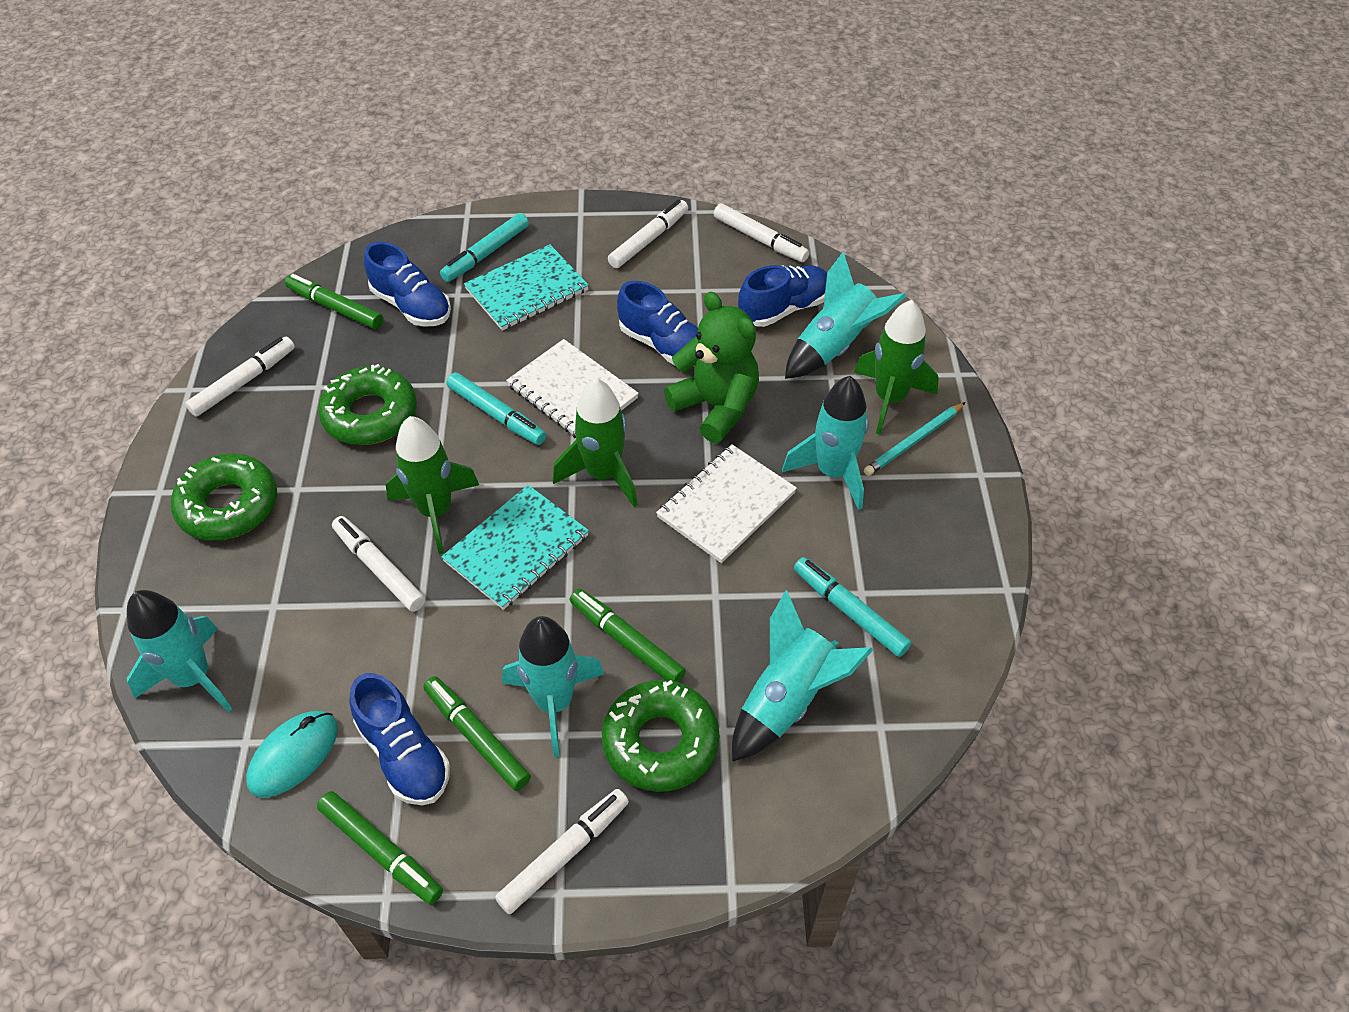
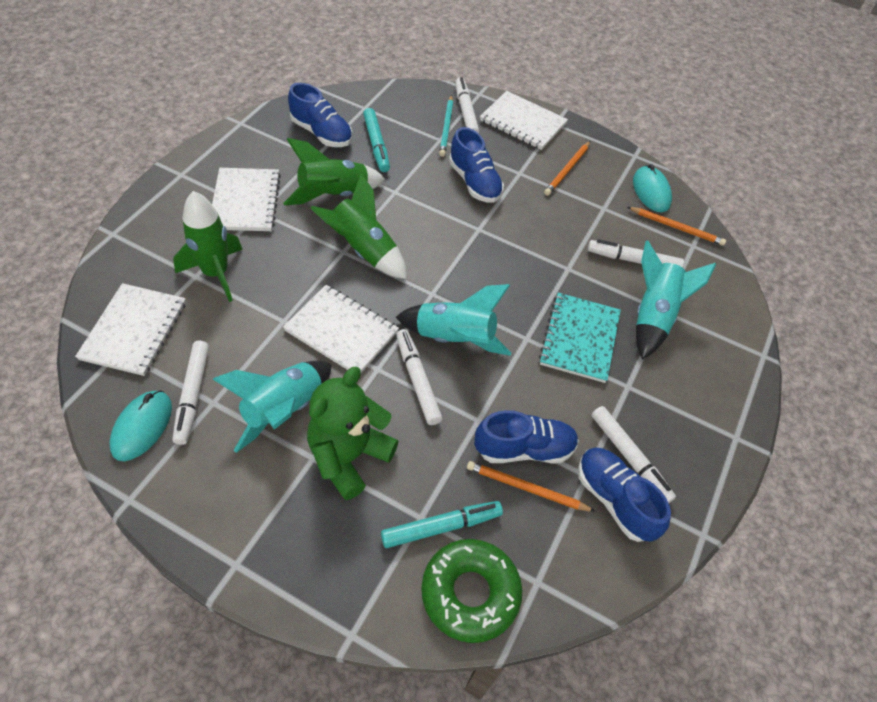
green donut: 3 -> 1
green marker: 4 -> 0
orange pencil: 0 -> 3
turquoise marker: 3 -> 2
turquoise mouse: 1 -> 2
turquoise notebook: 2 -> 1
turquoise rocket: 5 -> 3
white notebook: 2 -> 4

